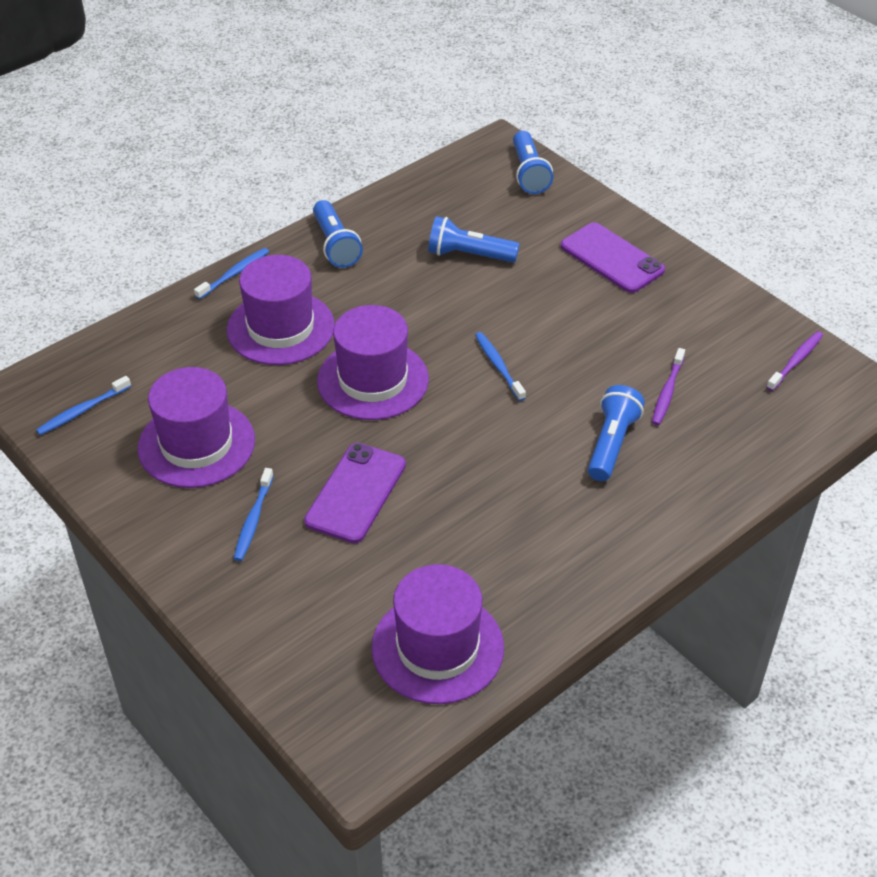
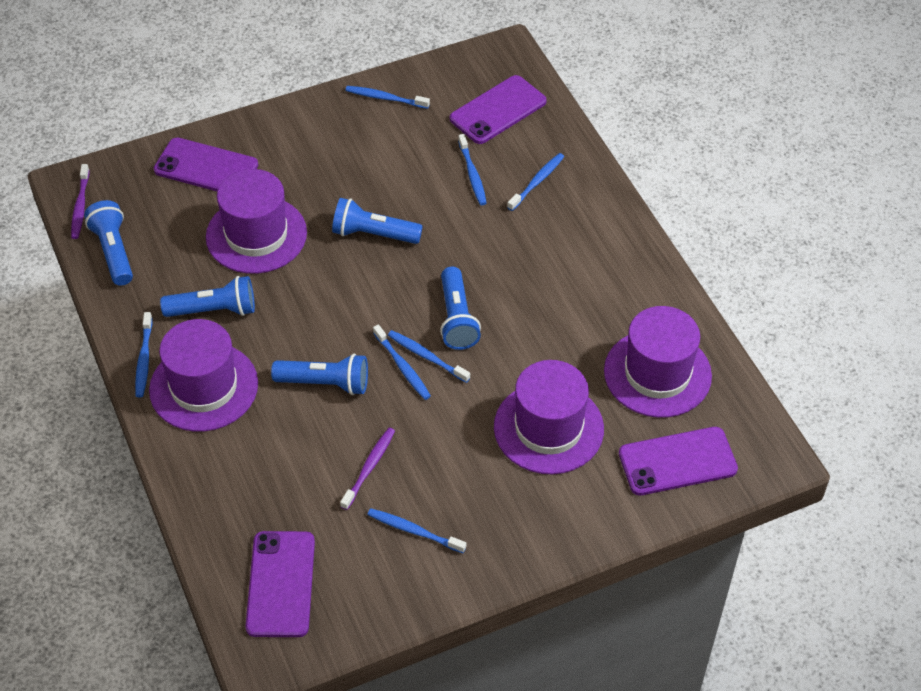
blue flashlight: 4 -> 5
blue toothbrush: 4 -> 7
purple phone: 2 -> 4

